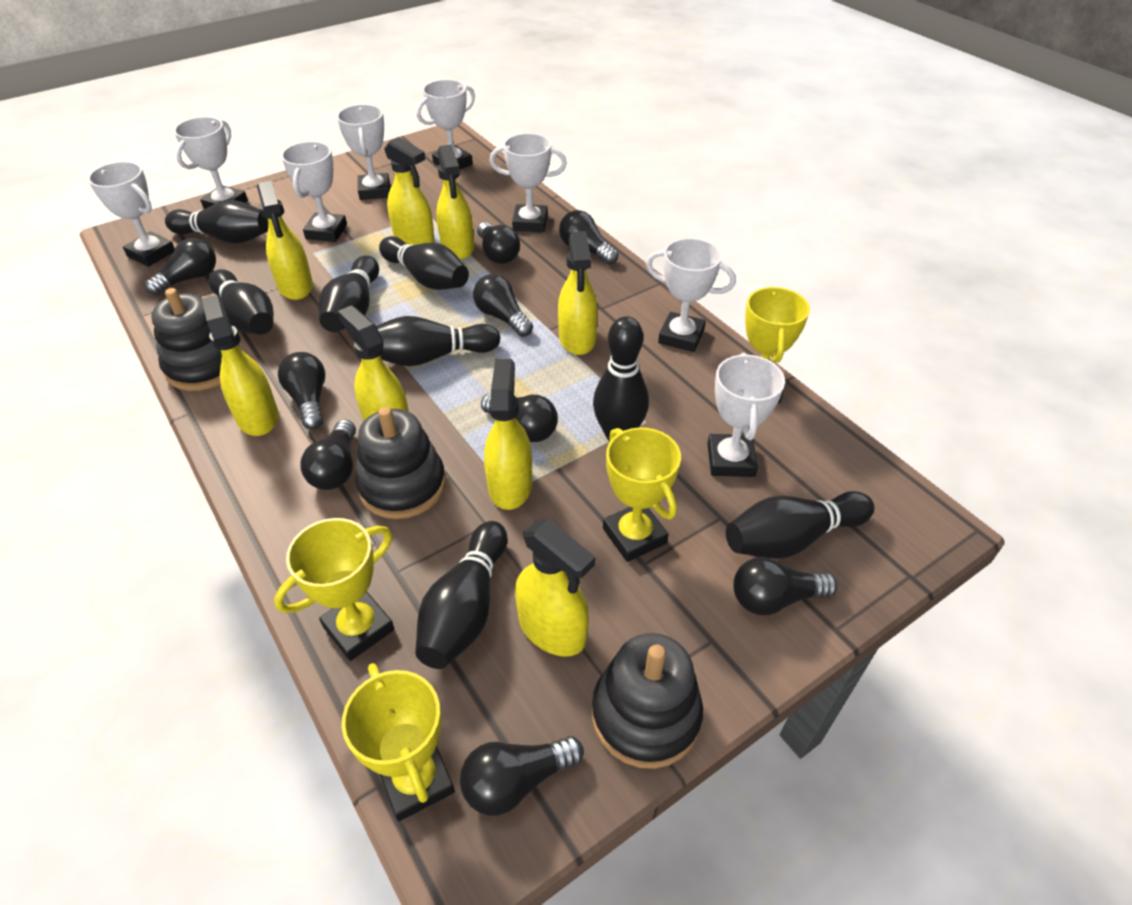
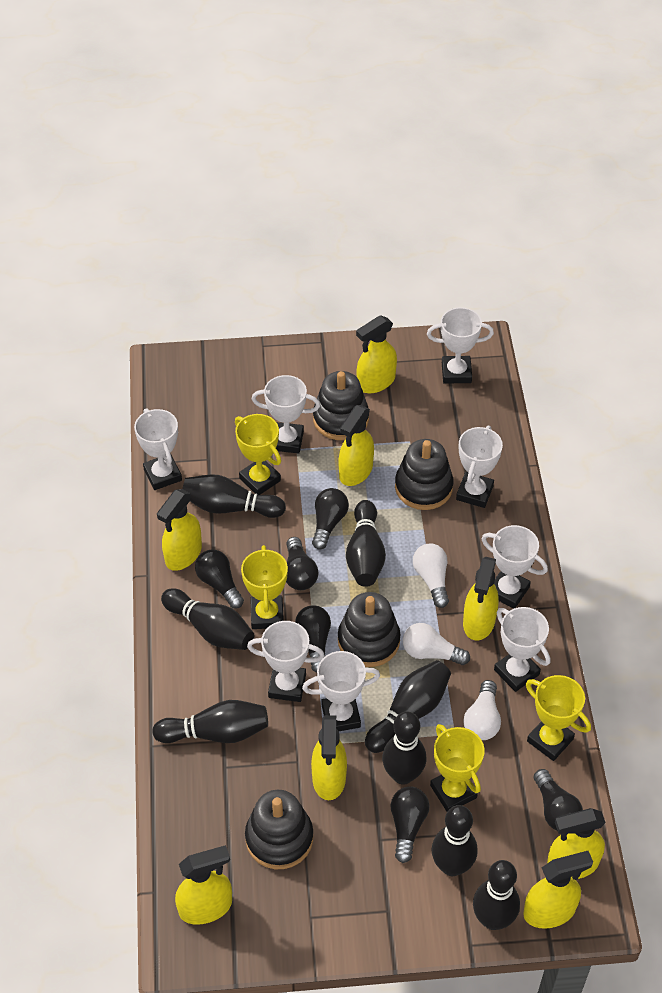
black light bulb: 9 -> 6
black stacking toy: 3 -> 4
white light bulb: 0 -> 3

